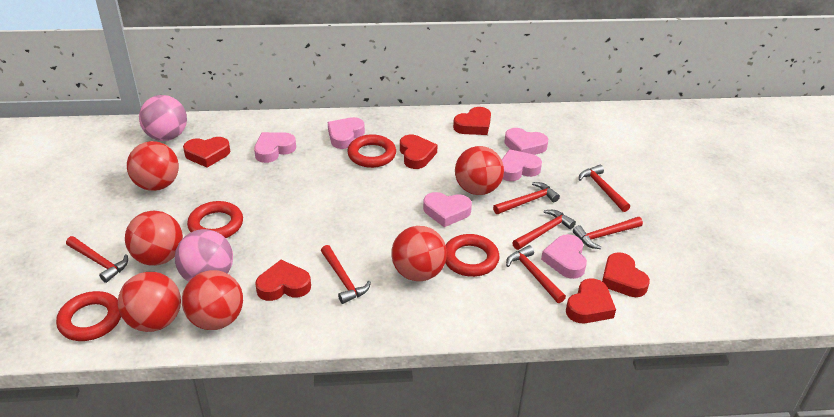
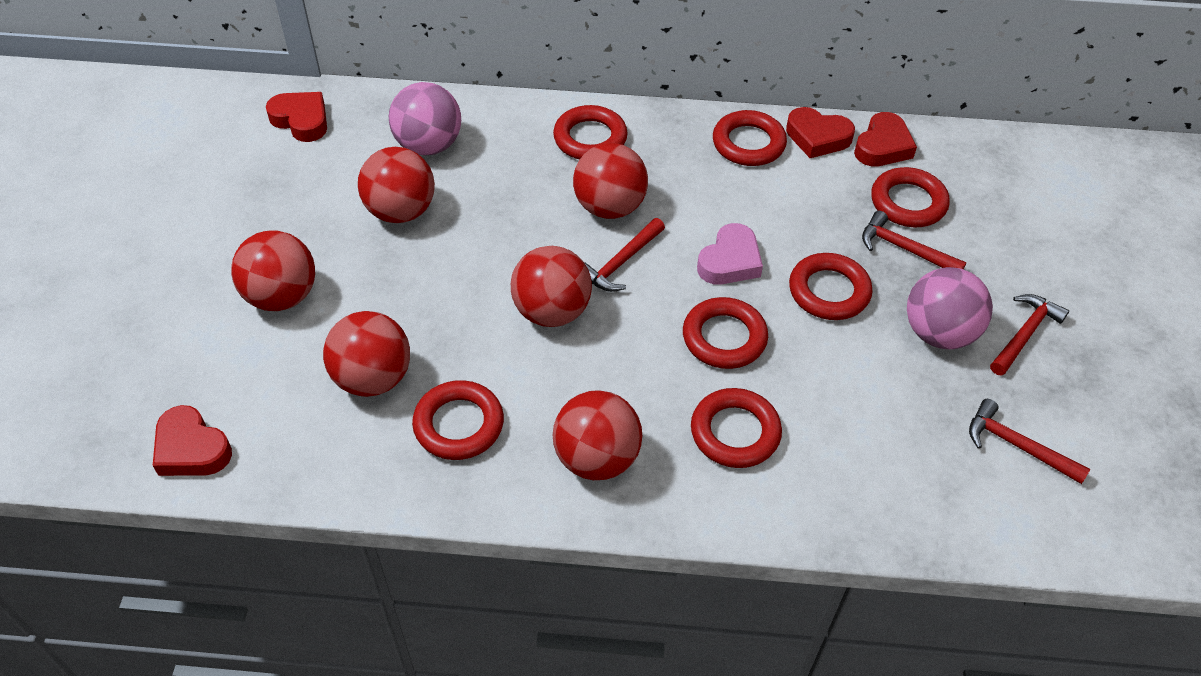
pink heart: 6 -> 1
red hammer: 7 -> 4
red heart: 6 -> 4
red ring: 4 -> 7

